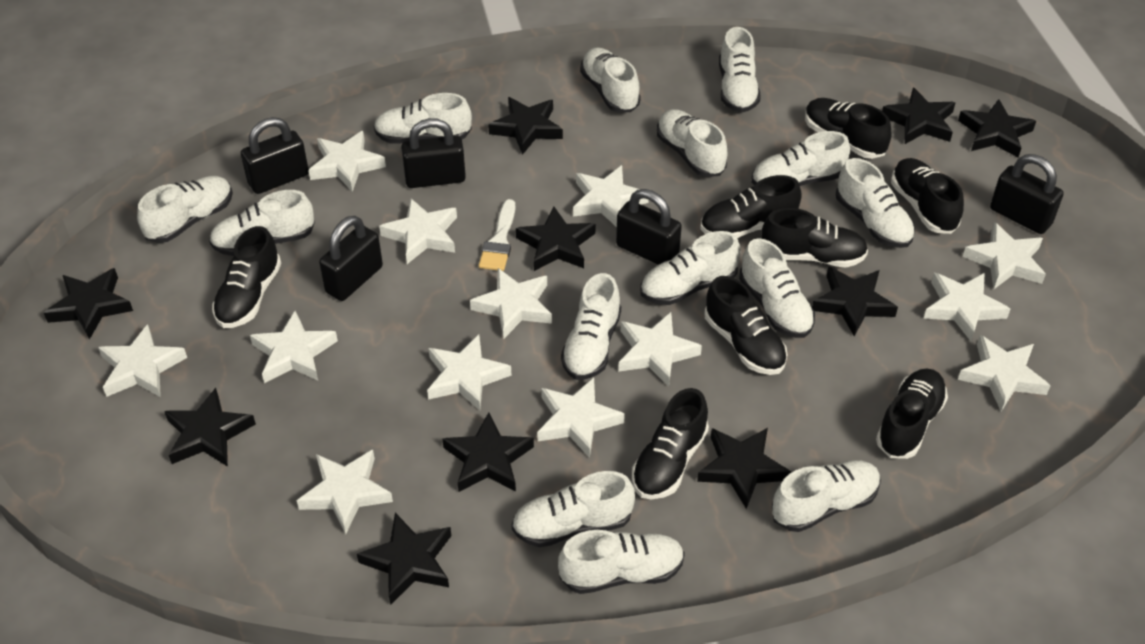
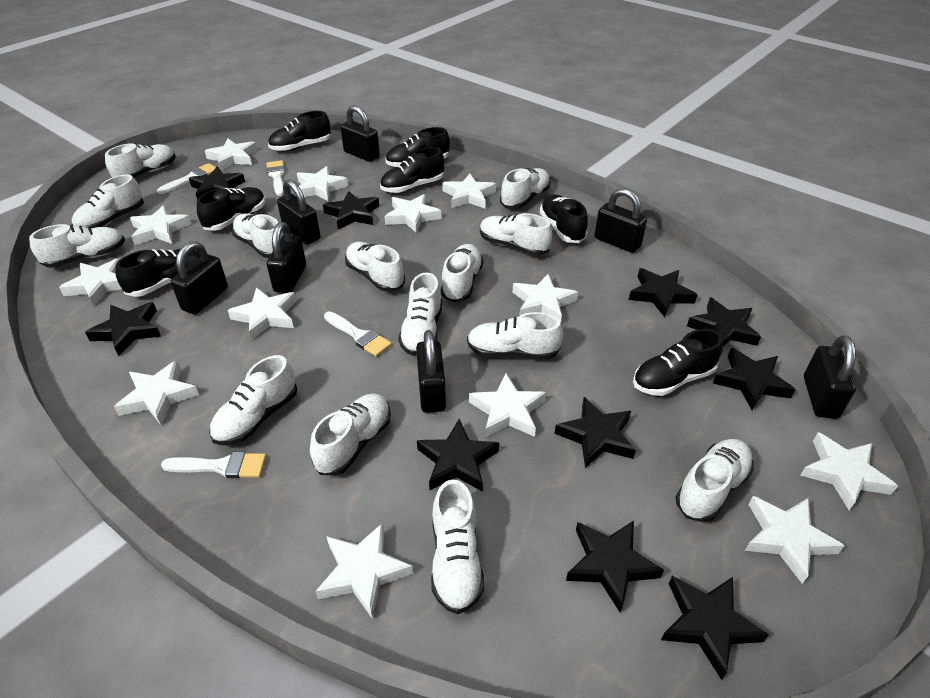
black padlock: 5 -> 7
black shoe: 8 -> 7
white brush: 1 -> 4

